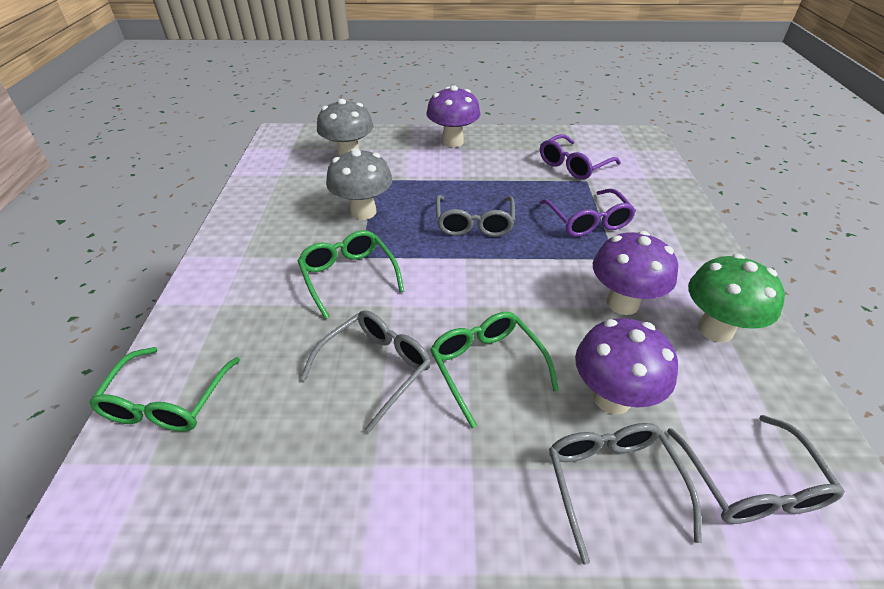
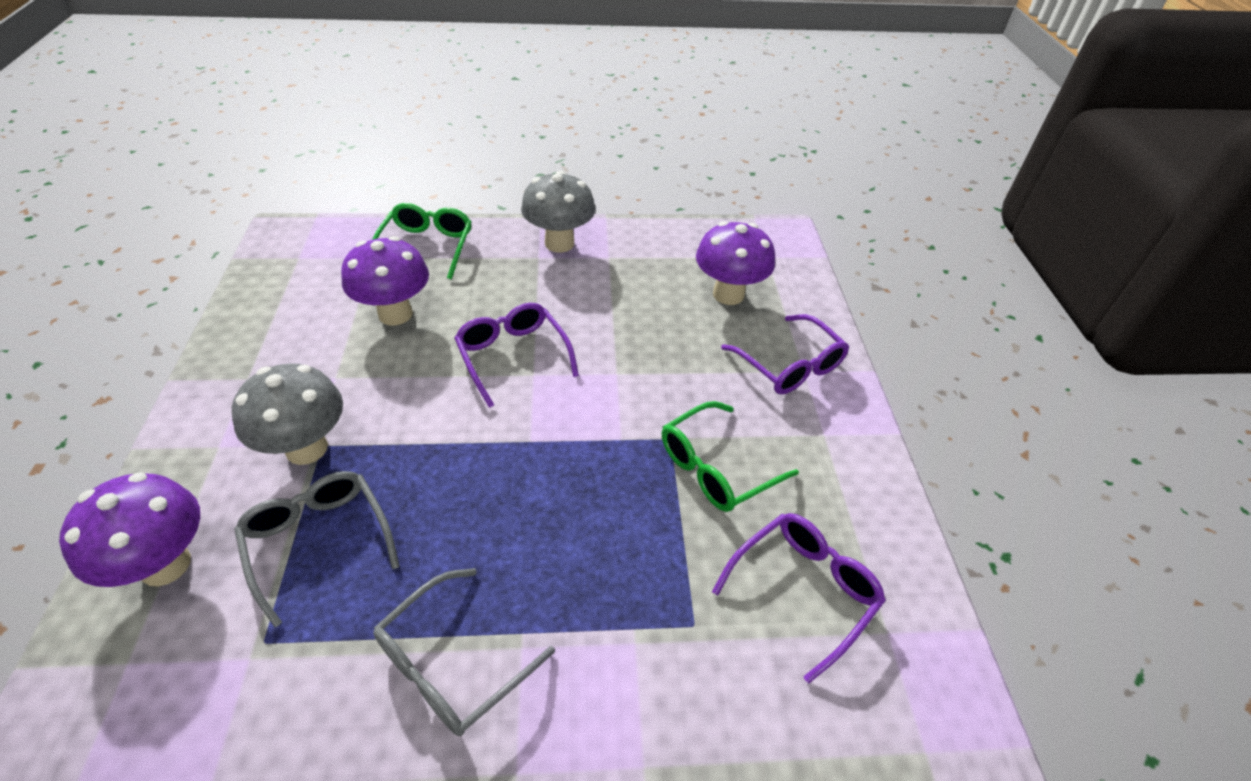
green glasses: 3 -> 2
green mushroom: 1 -> 0
grey glasses: 4 -> 2
purple glasses: 2 -> 3

